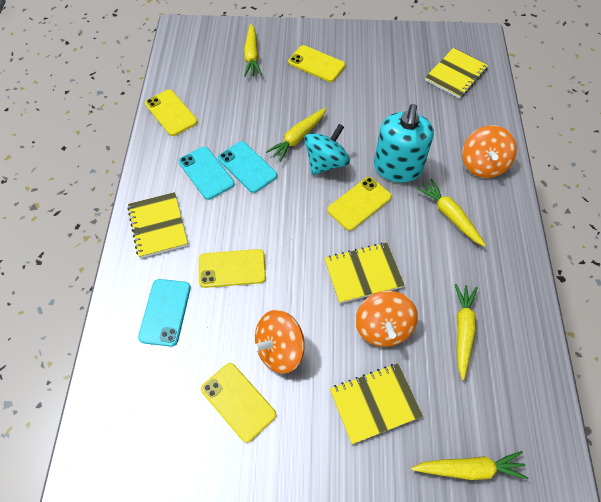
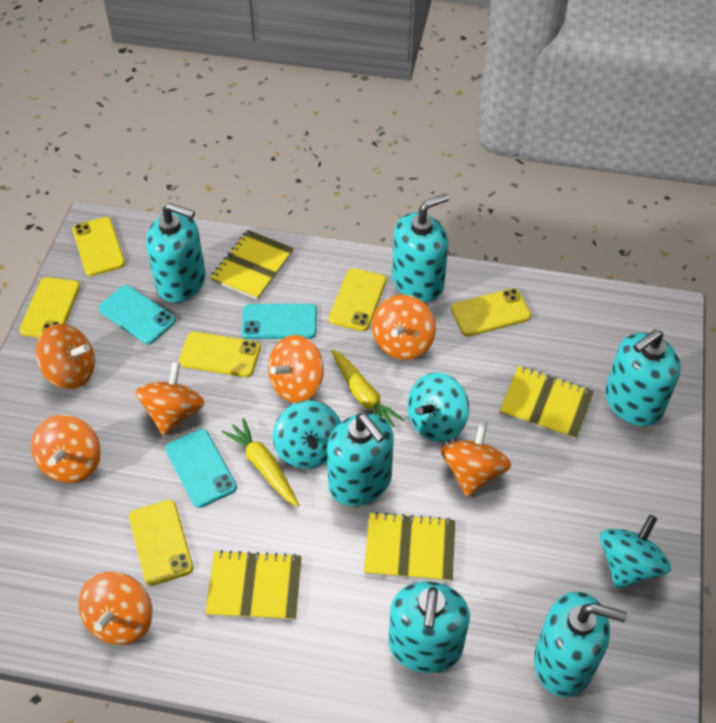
orange spinning top: 3 -> 7
turquoise soap dispenser: 1 -> 6
turquoise spinning top: 1 -> 3
yellow carrot: 5 -> 2
yellow phone: 5 -> 6

